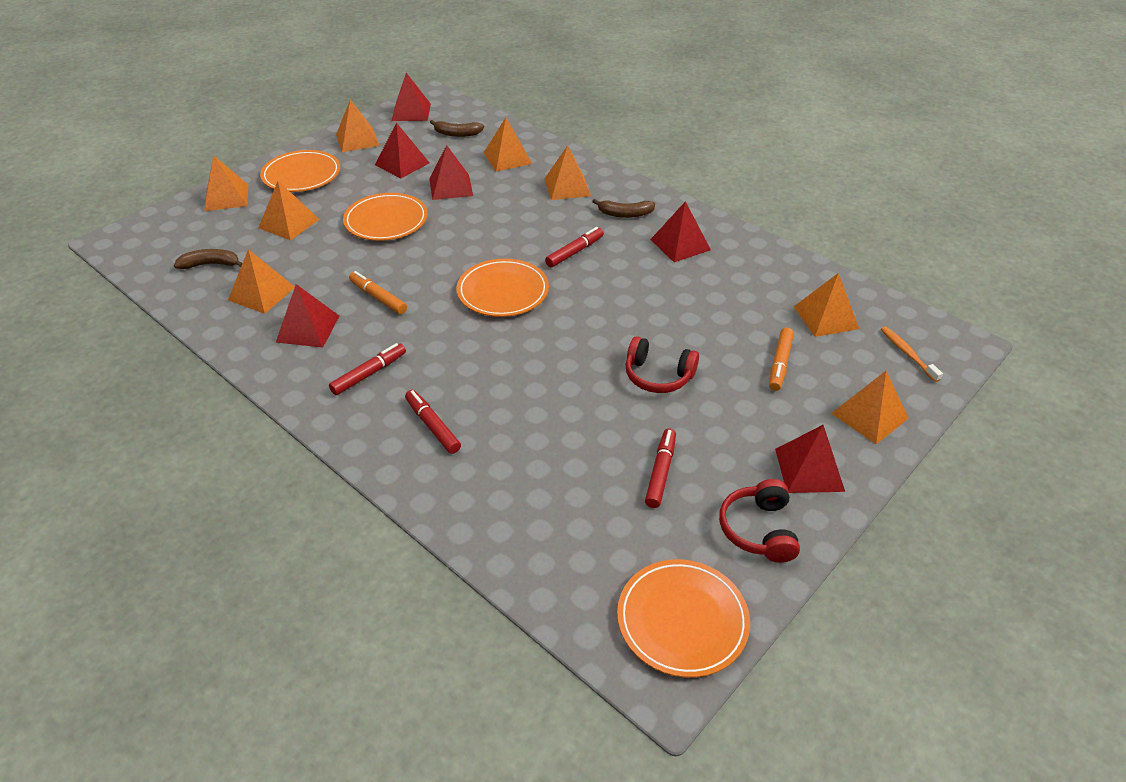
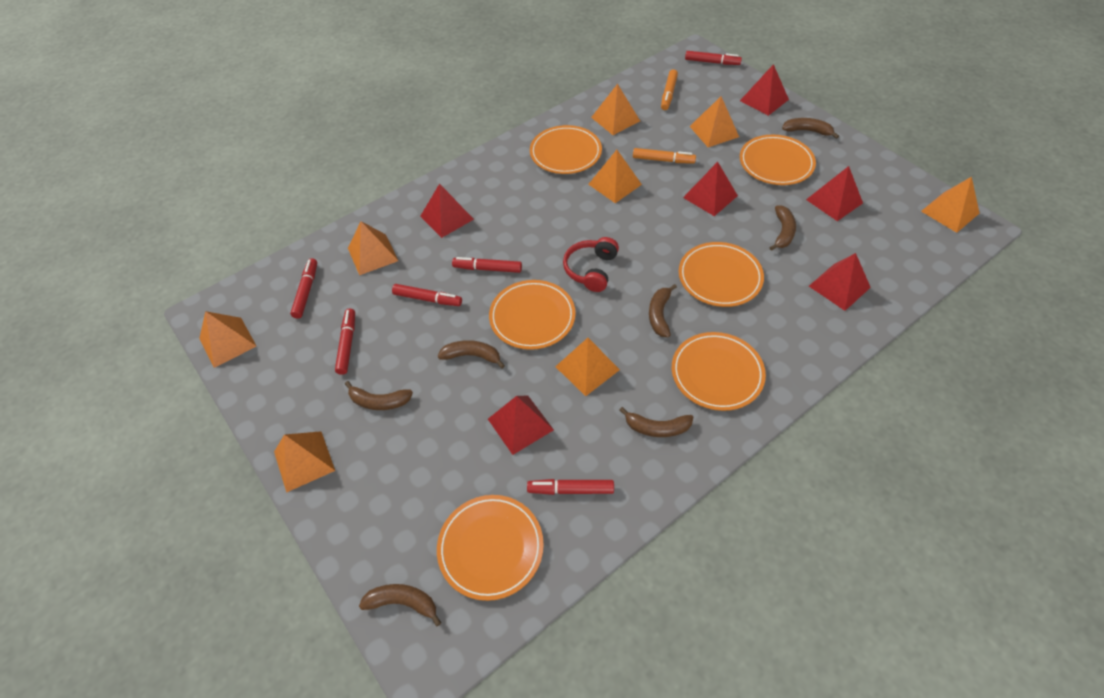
brown banana: 3 -> 7
orange plate: 4 -> 6
orange toothbrush: 1 -> 0
red headphones: 2 -> 1
red marker: 4 -> 6

